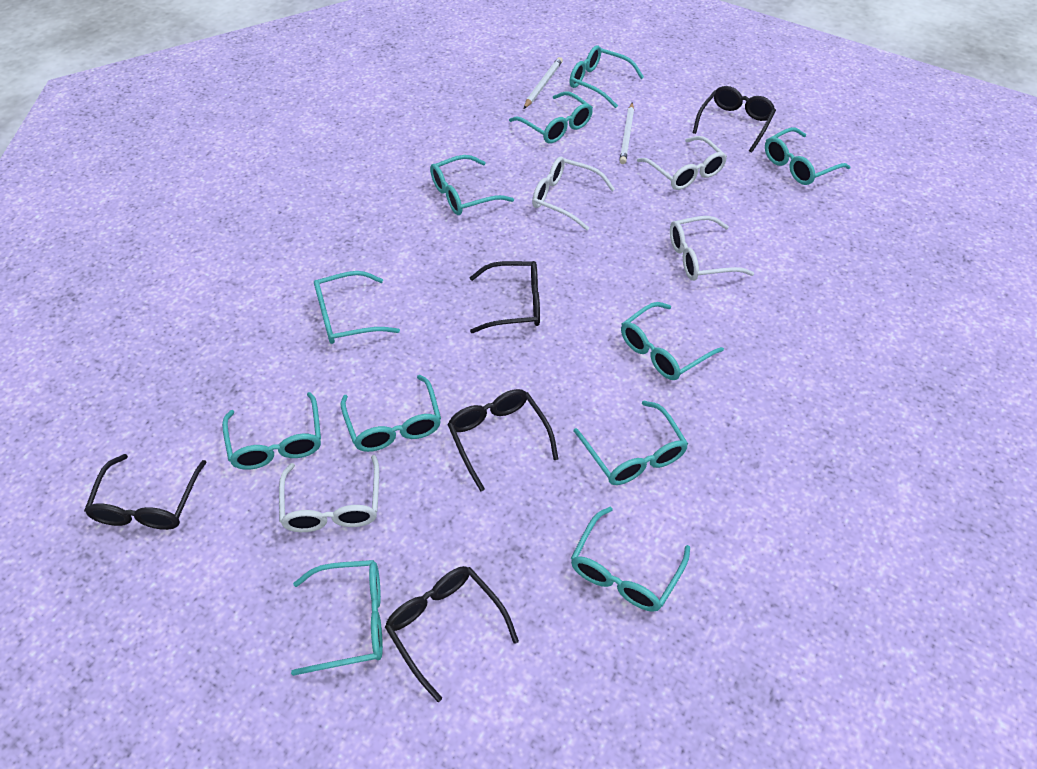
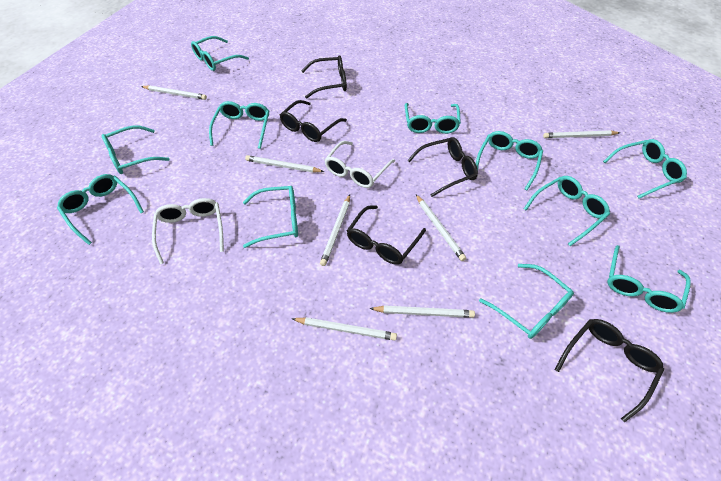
white glasses: 4 -> 2
white pencil: 2 -> 7

